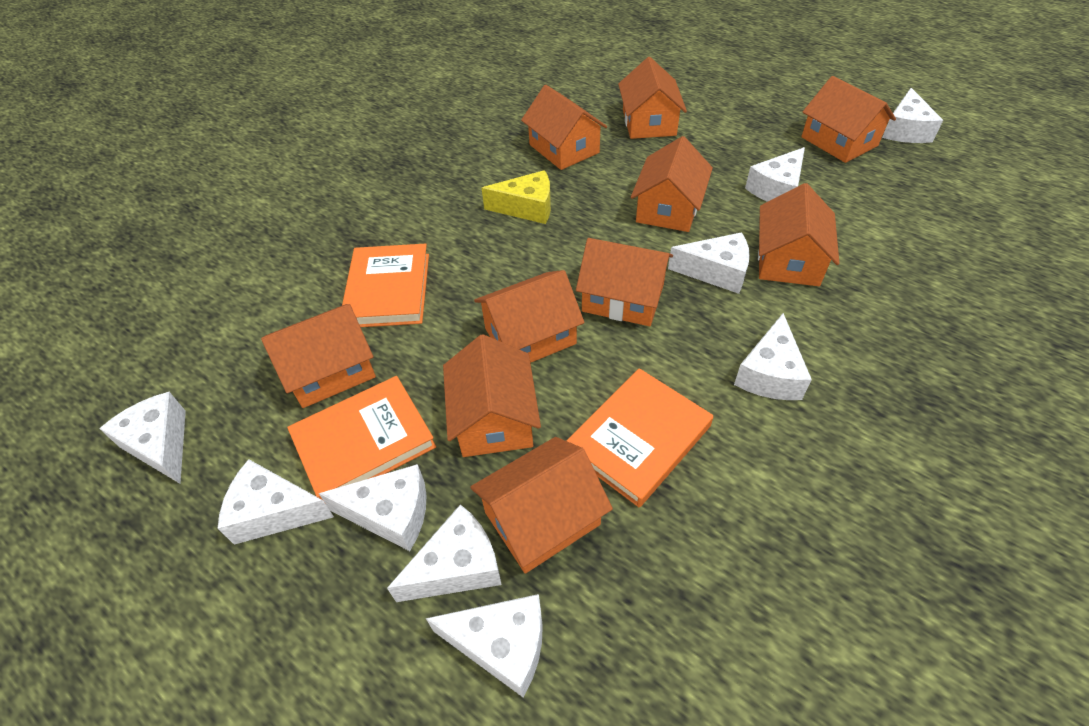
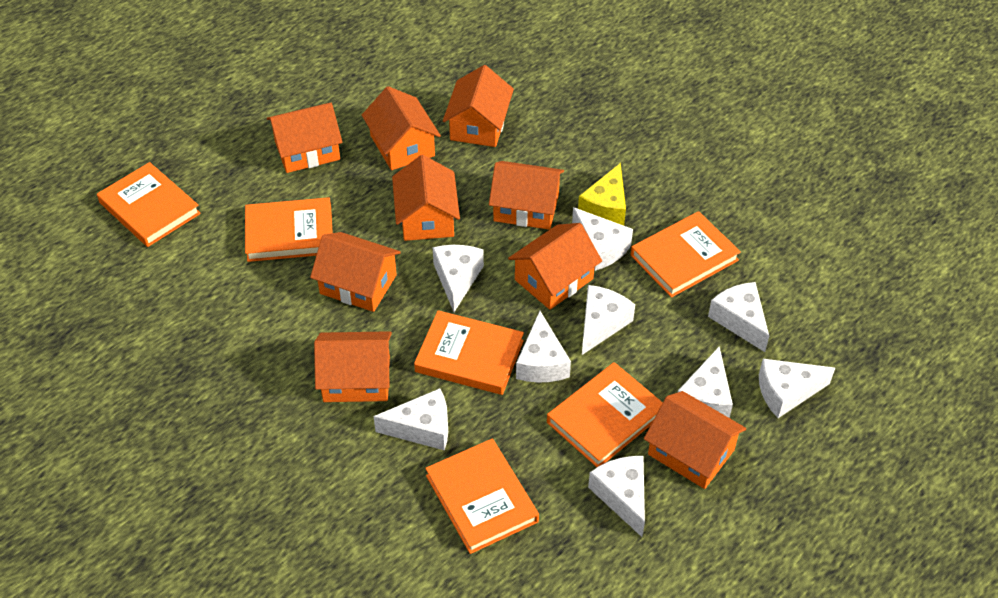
orange book: 3 -> 6
orange house: 10 -> 9

